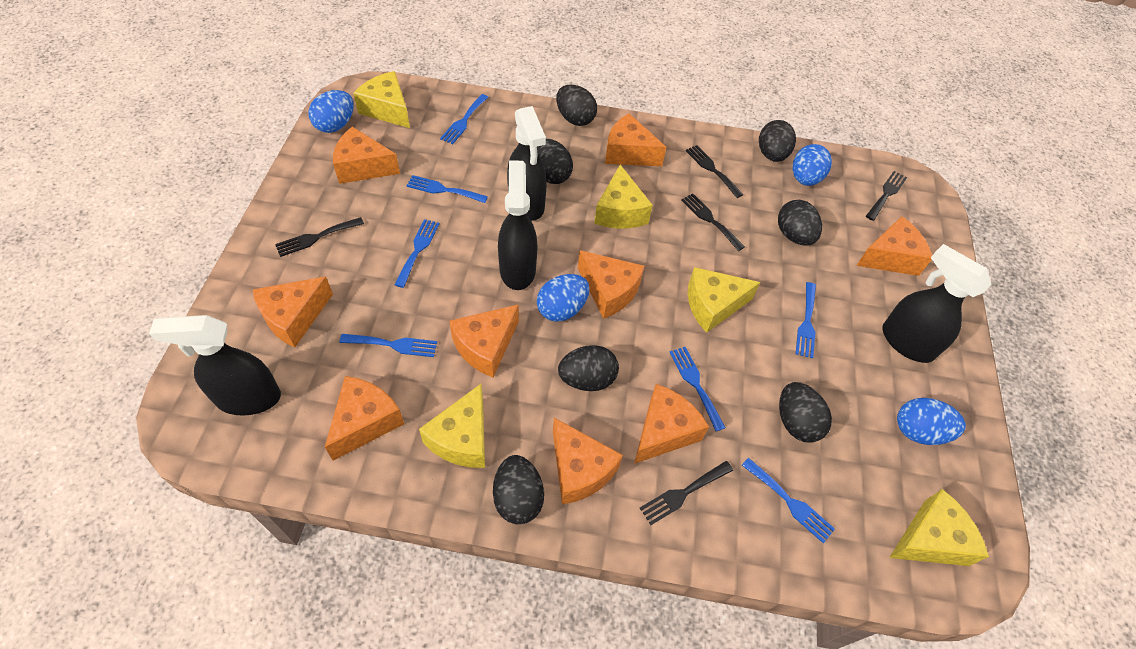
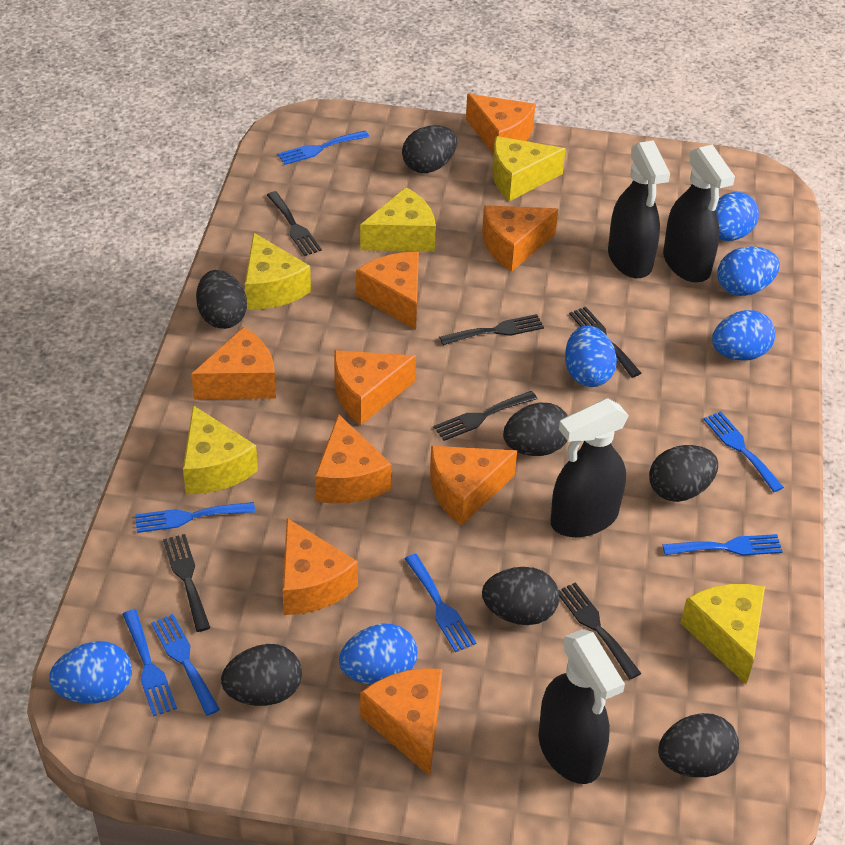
black fork: 5 -> 6
blue egg: 4 -> 6

